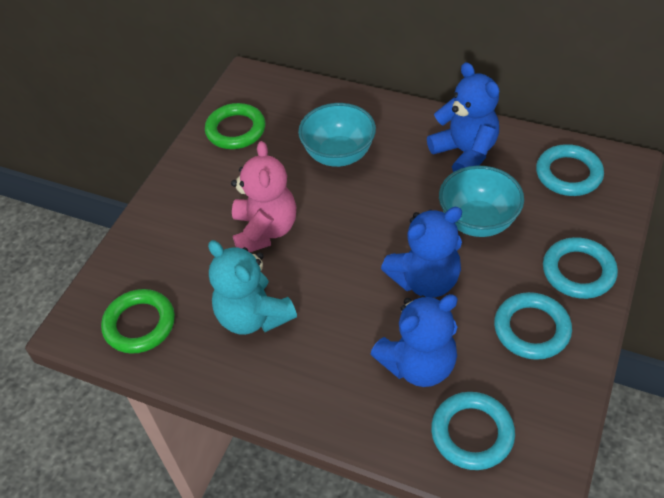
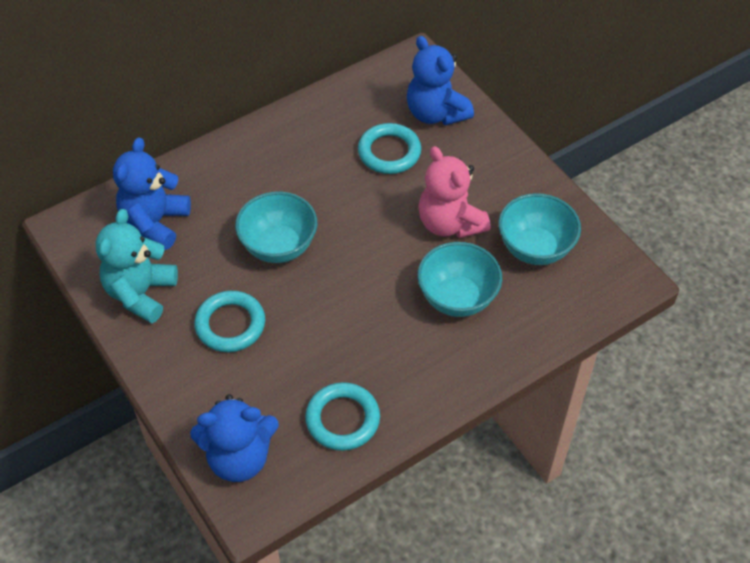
green ring: 2 -> 0
turquoise bowl: 2 -> 3
turquoise ring: 4 -> 3

